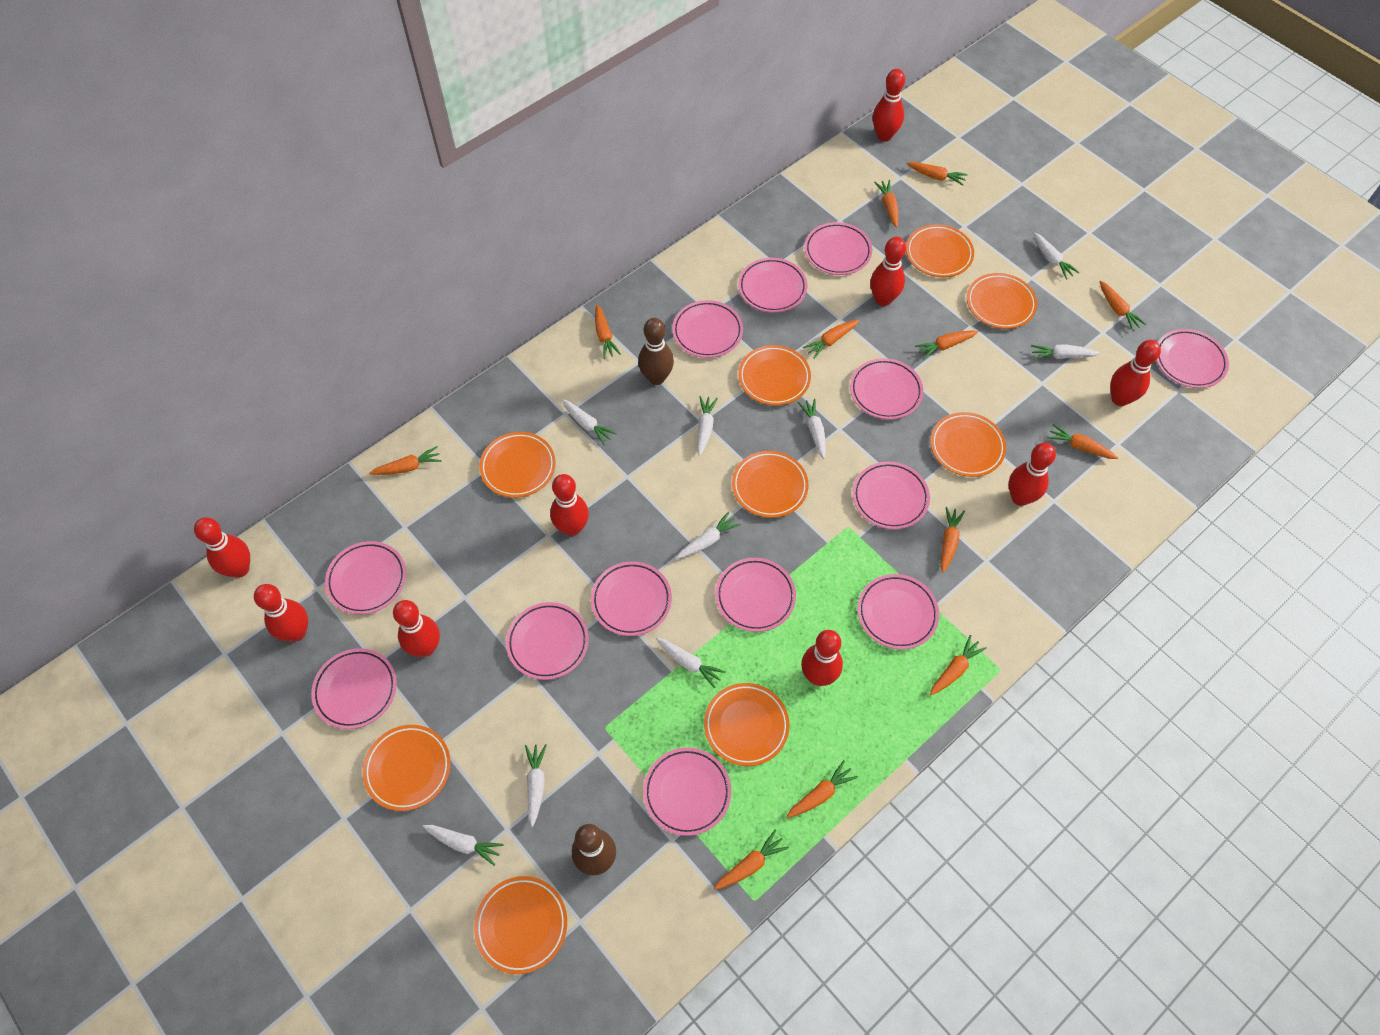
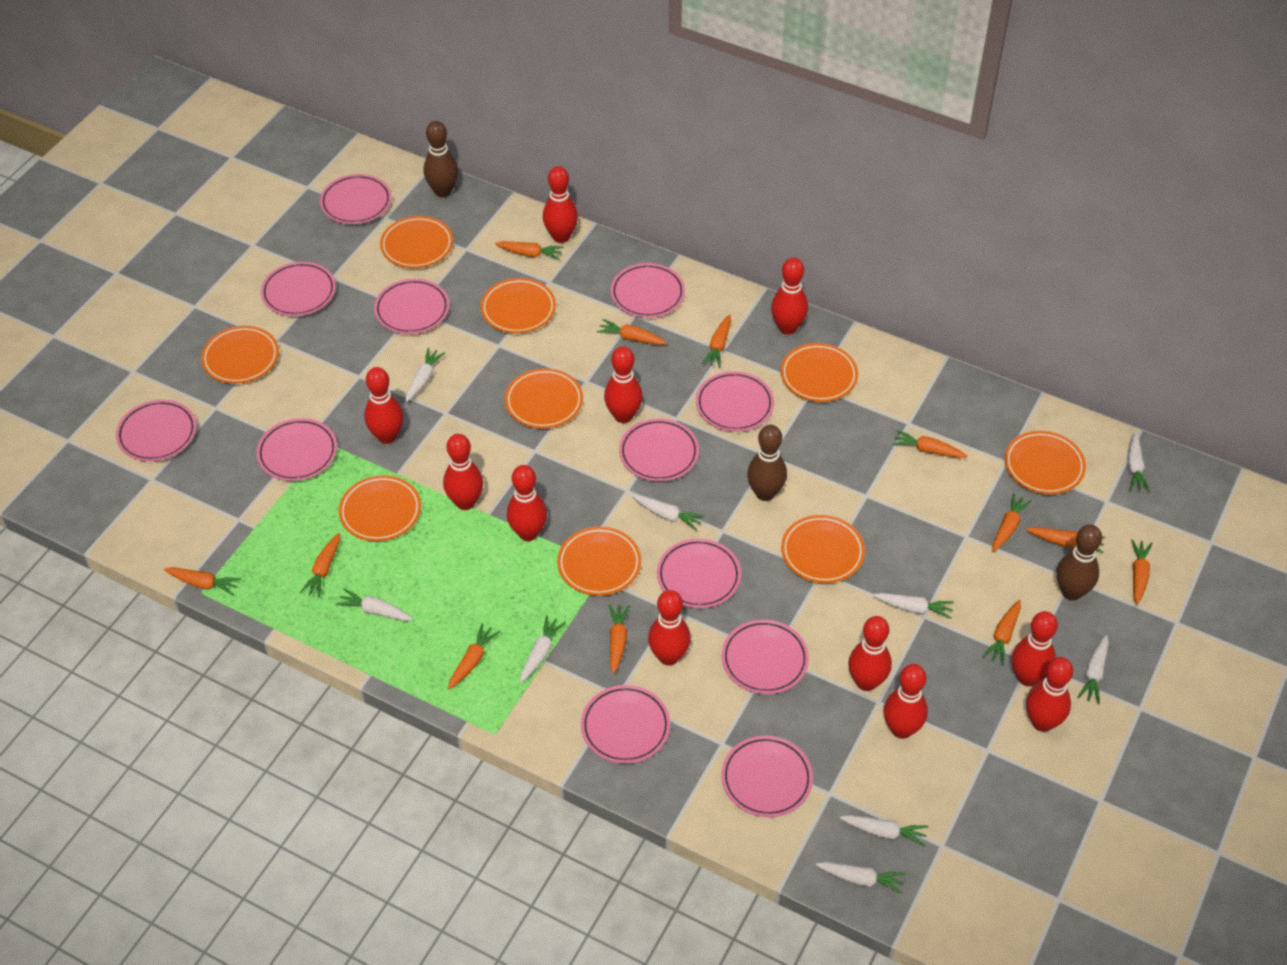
brown bowling pin: 2 -> 3
pink plate: 13 -> 12
red bowling pin: 9 -> 11

